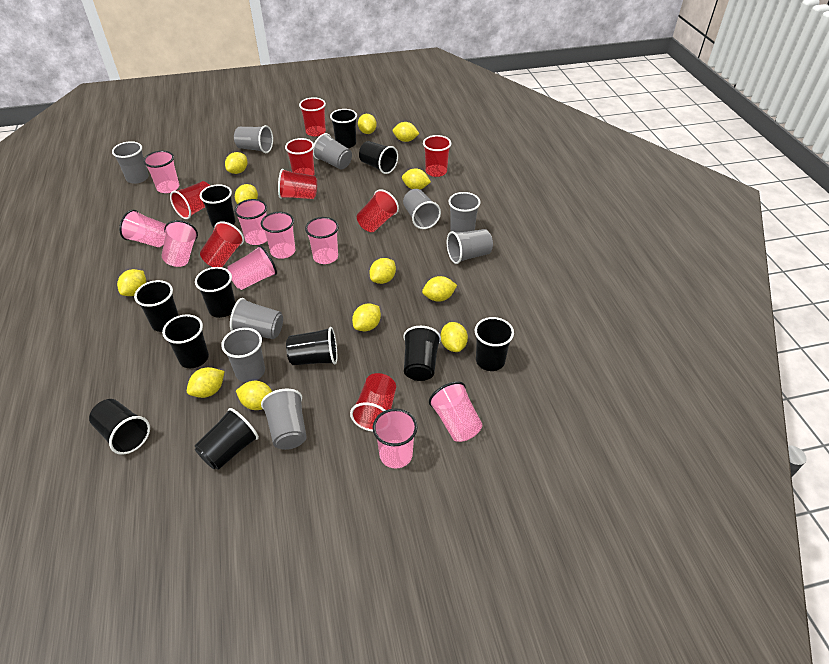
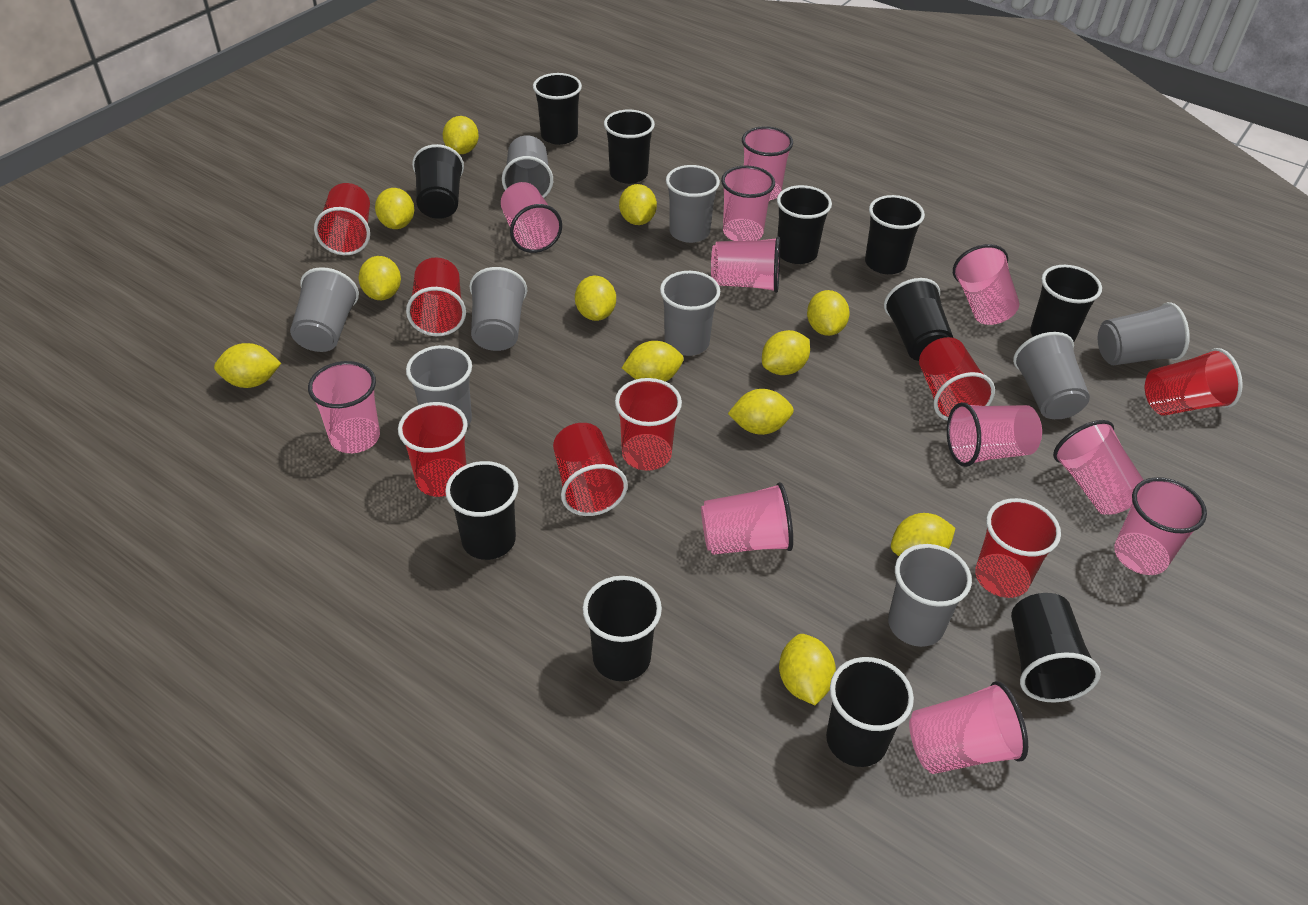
pink cup: 9 -> 11

